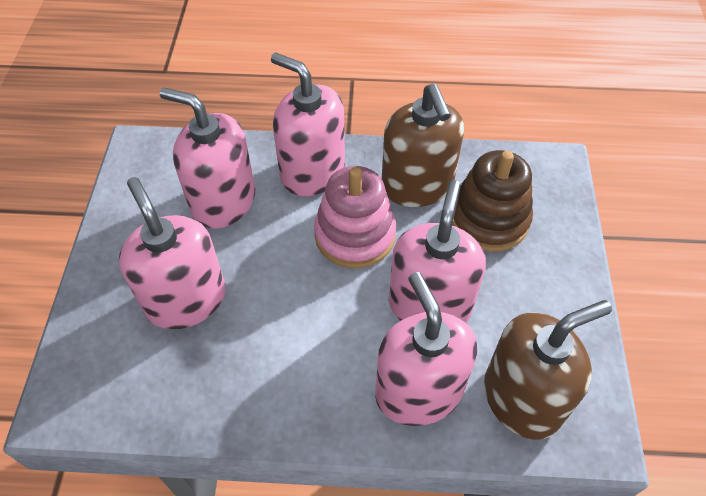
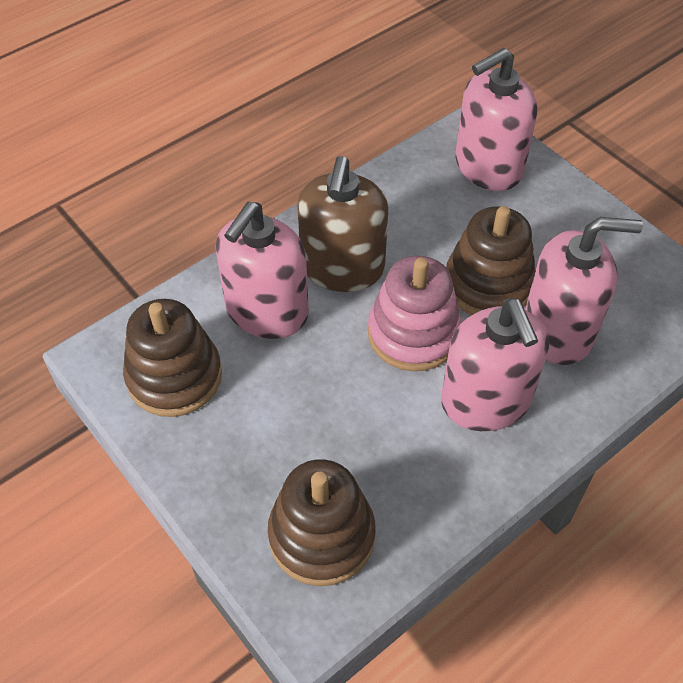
brown soap dispenser: 2 -> 1
brown stacking toy: 1 -> 3
pink soap dispenser: 5 -> 4

